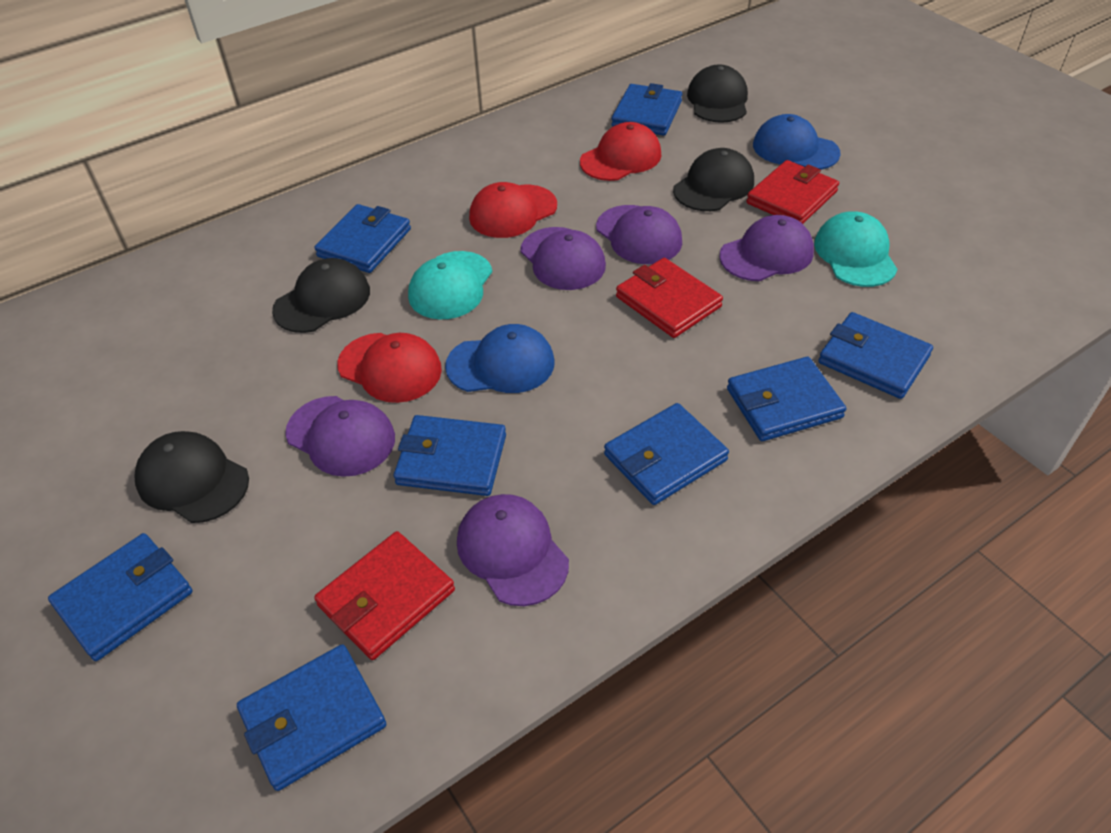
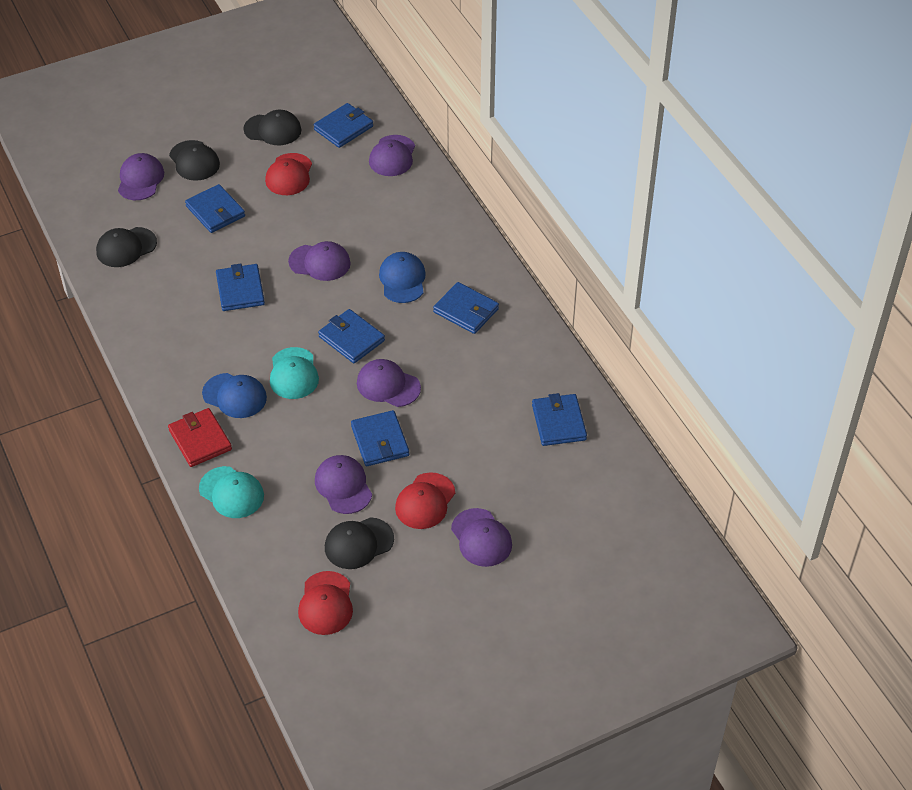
blue wallet: 8 -> 7
purple cap: 5 -> 6
red wallet: 3 -> 1

